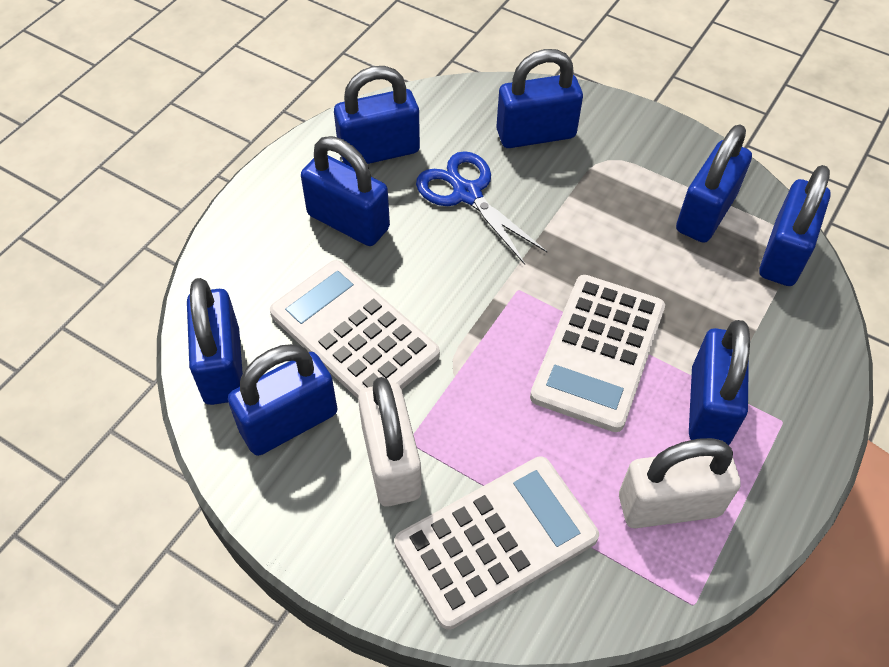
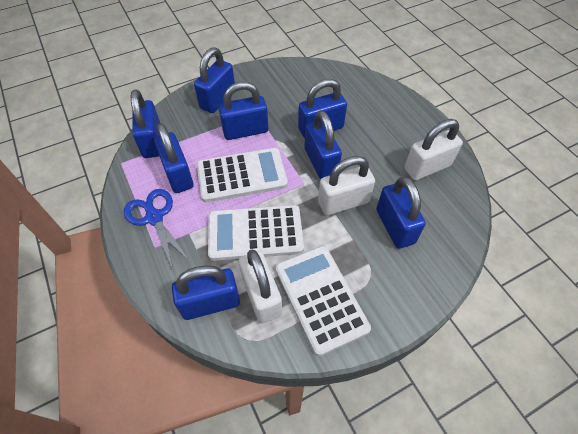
white padlock: 2 -> 3

